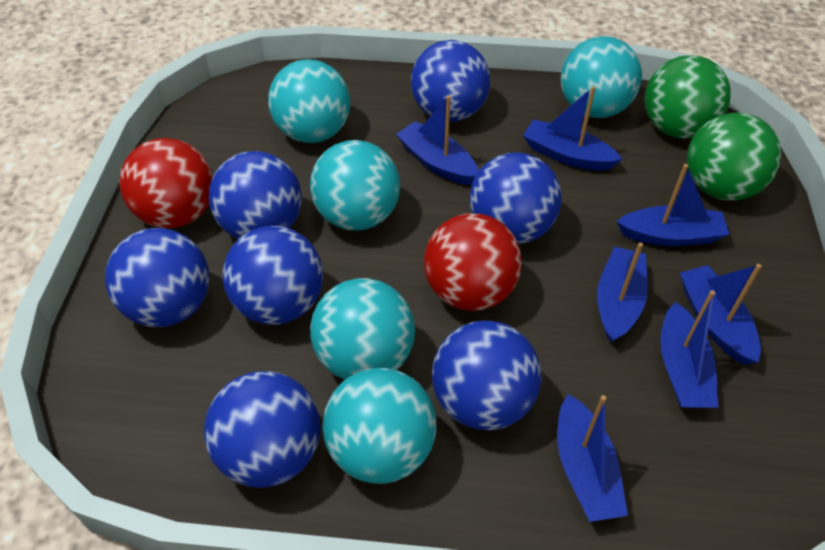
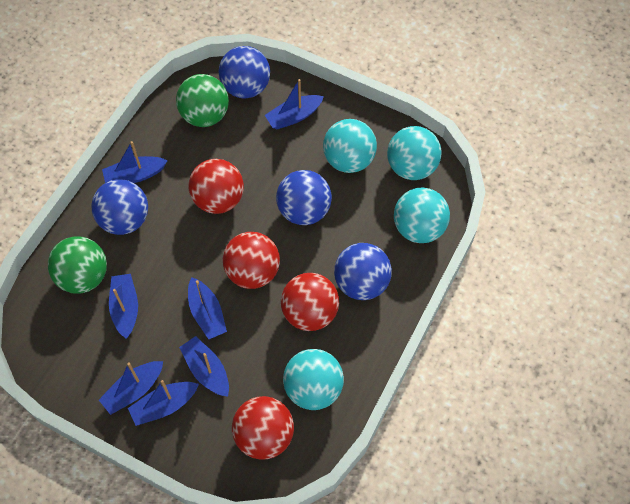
blue ball: 7 -> 4
red ball: 2 -> 4
turquoise ball: 5 -> 4

